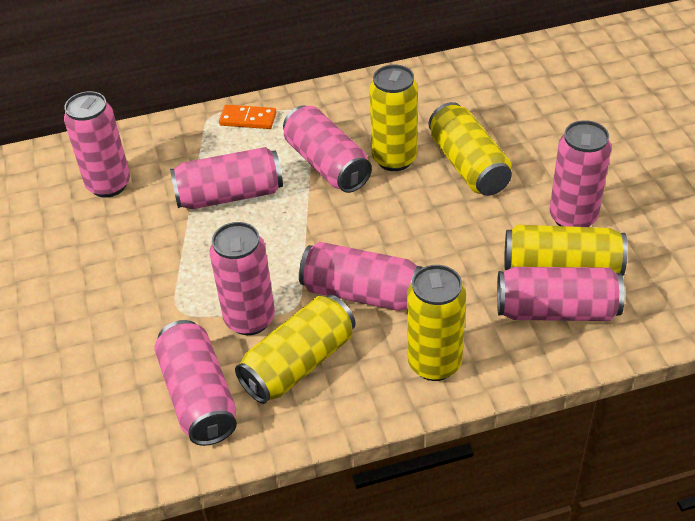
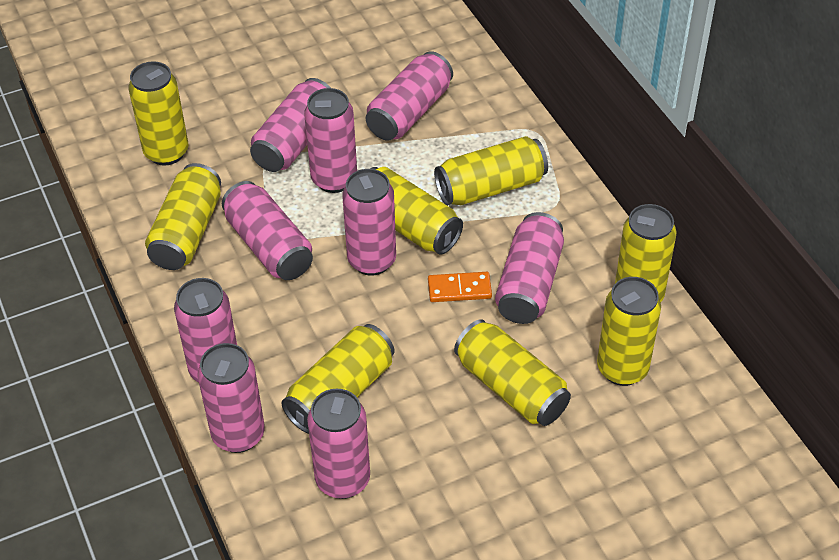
pink can: 8 -> 9
yellow can: 5 -> 8

